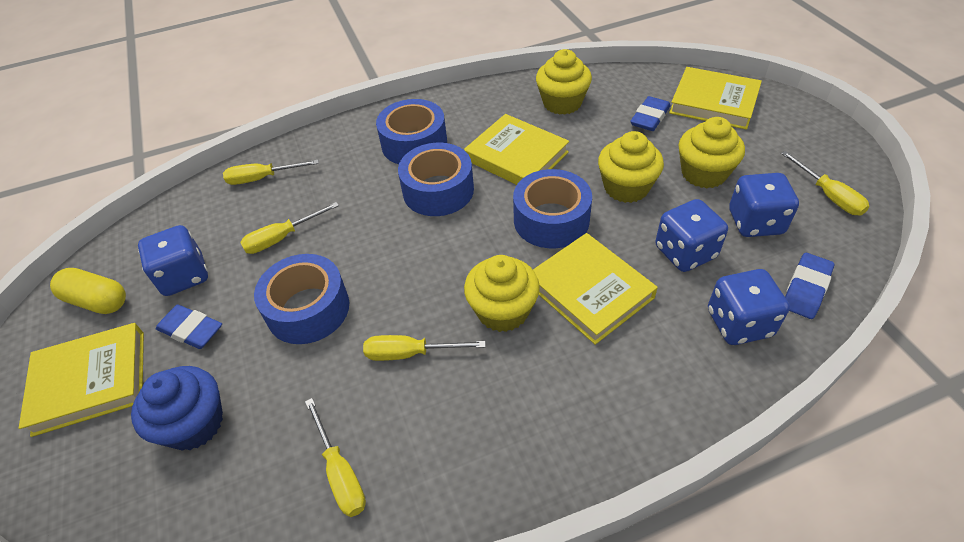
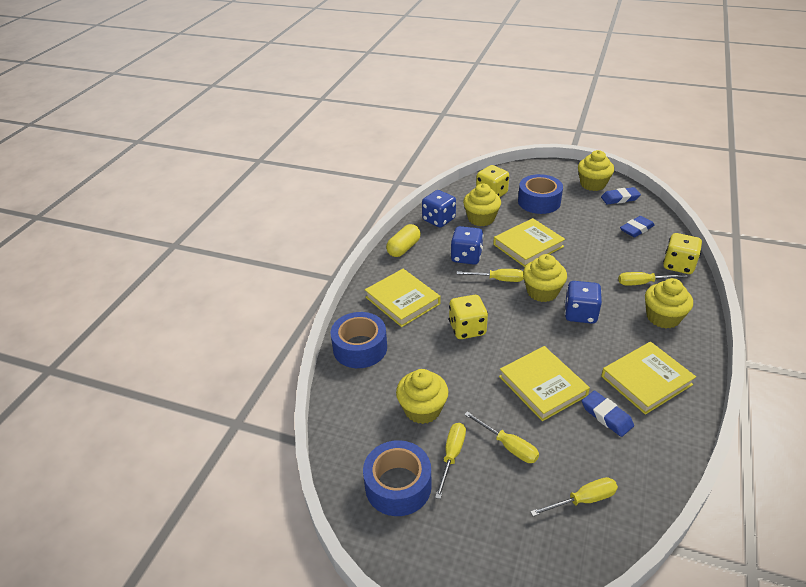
blue cupcake: 1 -> 0
blue dice: 4 -> 3
blue tape: 4 -> 3
yellow cupcake: 4 -> 5
yellow dice: 0 -> 3

